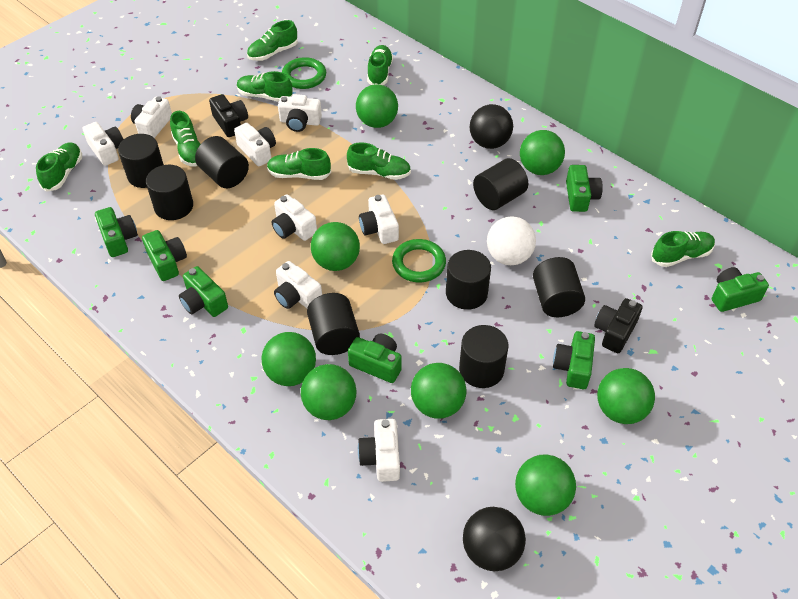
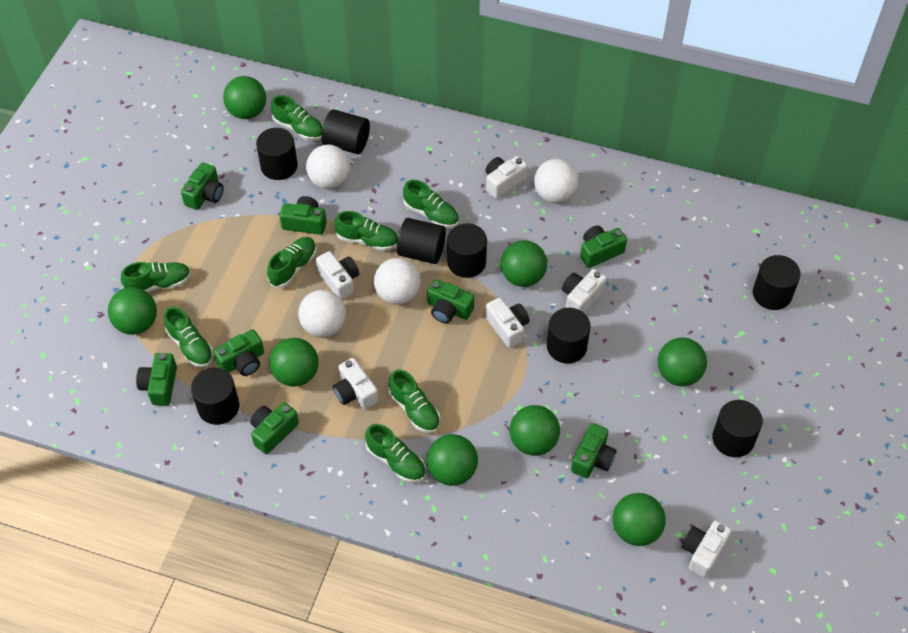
black ball: 2 -> 0
black camera: 2 -> 0
green camera: 7 -> 8
green ring: 2 -> 0
white ball: 1 -> 4
white camera: 8 -> 6

